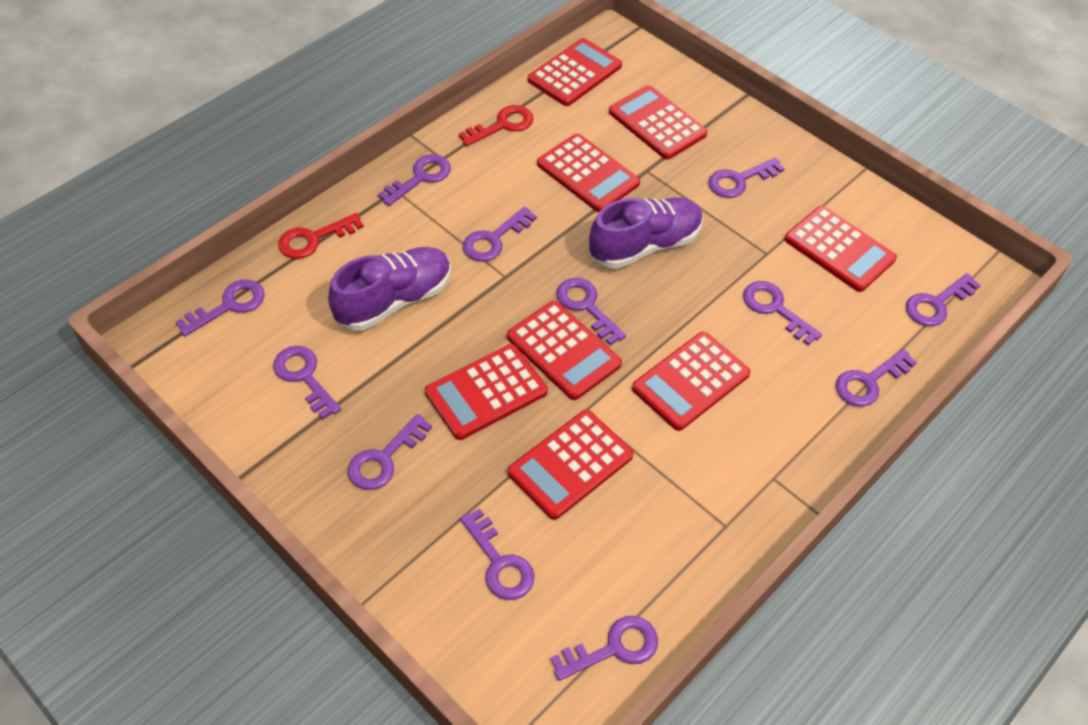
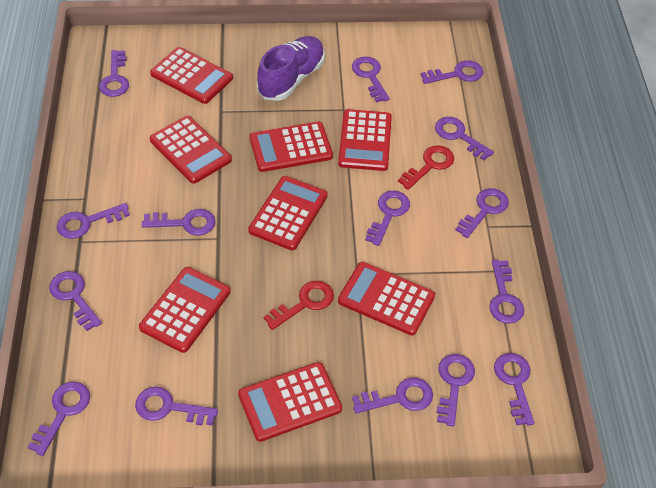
purple key: 12 -> 15
purple shoe: 2 -> 1

